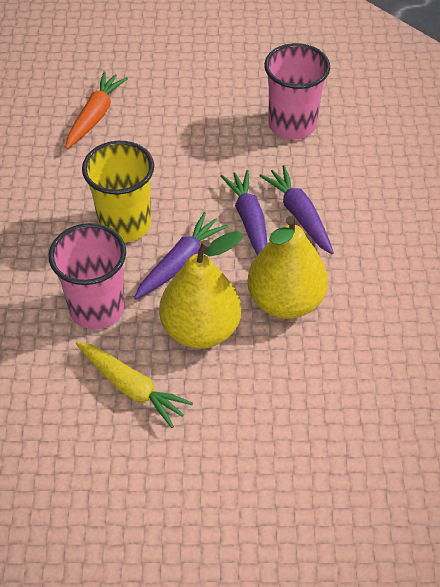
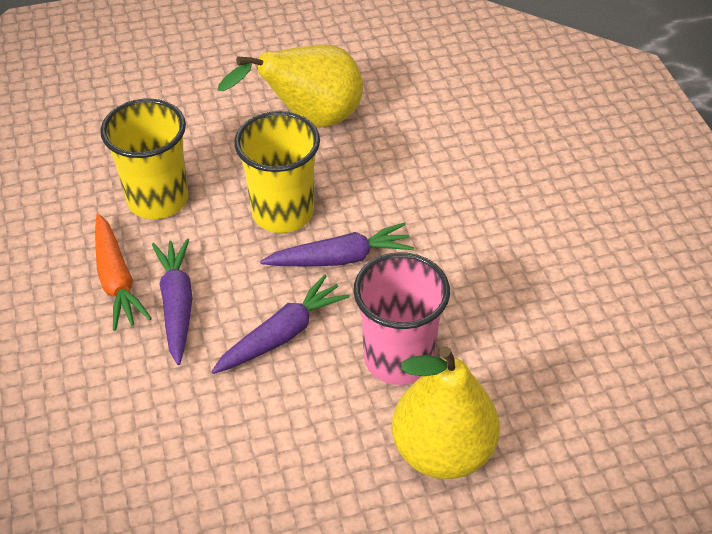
pink cup: 2 -> 1
yellow carrot: 1 -> 0
yellow cup: 1 -> 2

